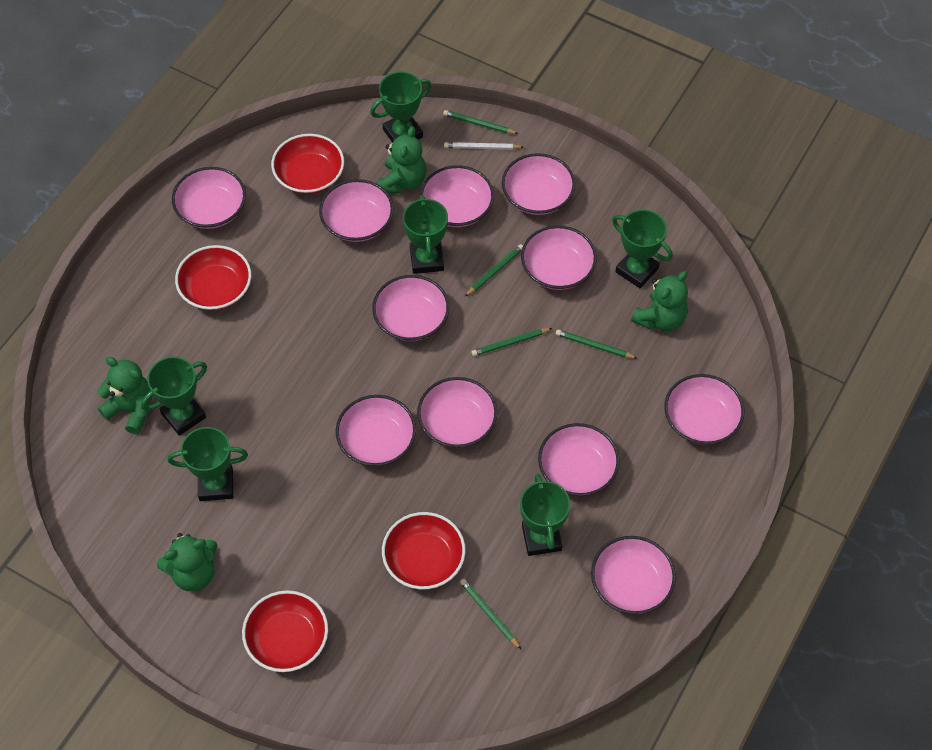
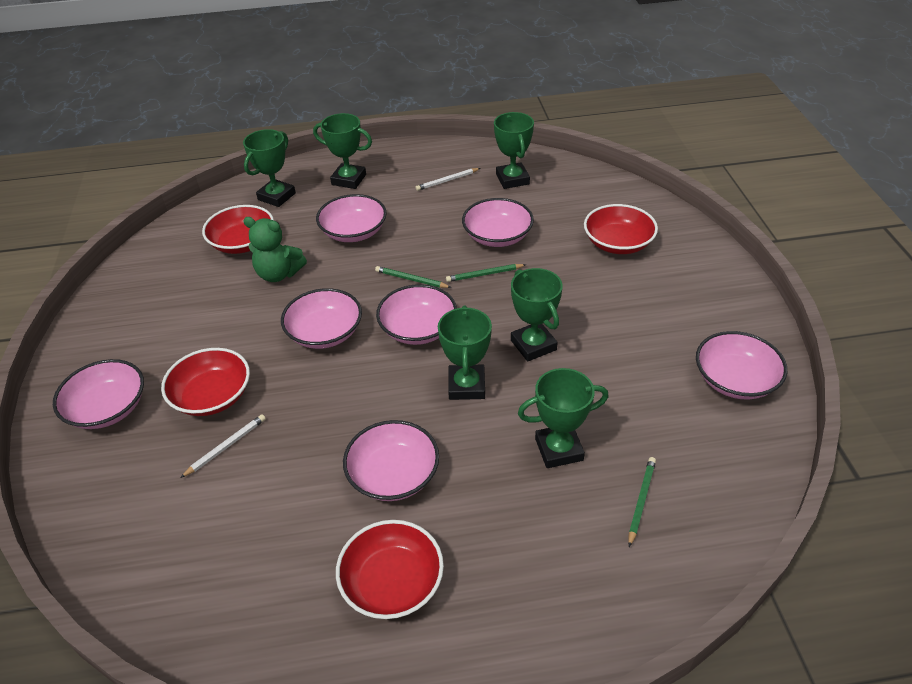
green pencil: 5 -> 3
green teddy bear: 4 -> 1
pink bowl: 11 -> 7
white pencil: 1 -> 2

